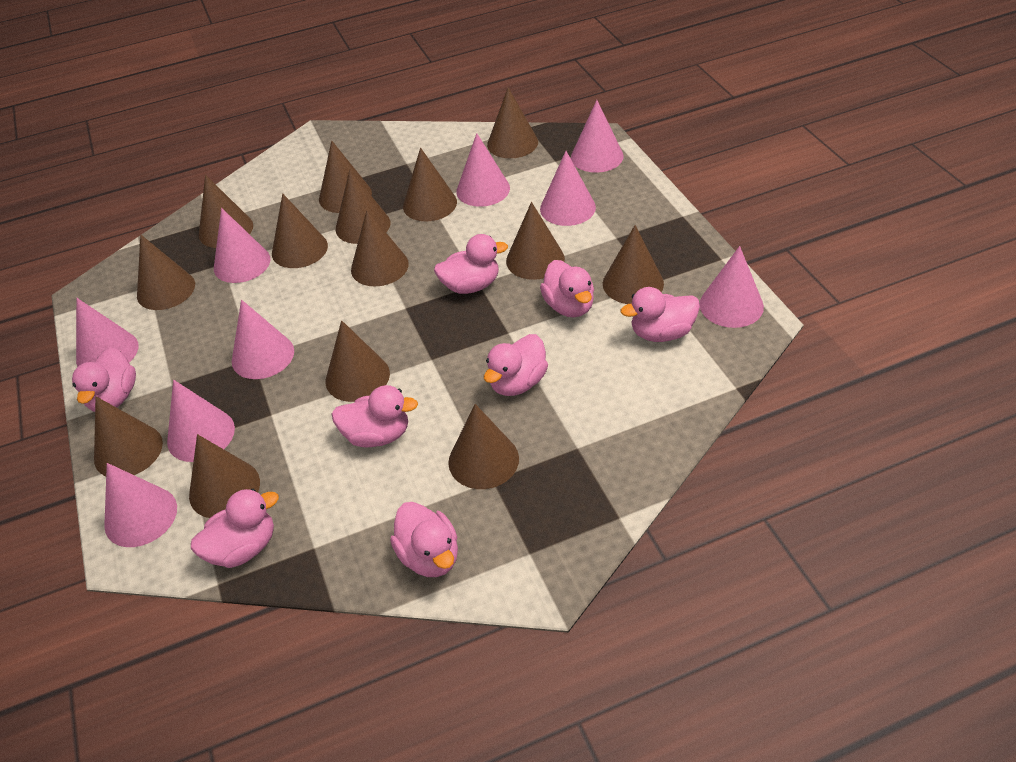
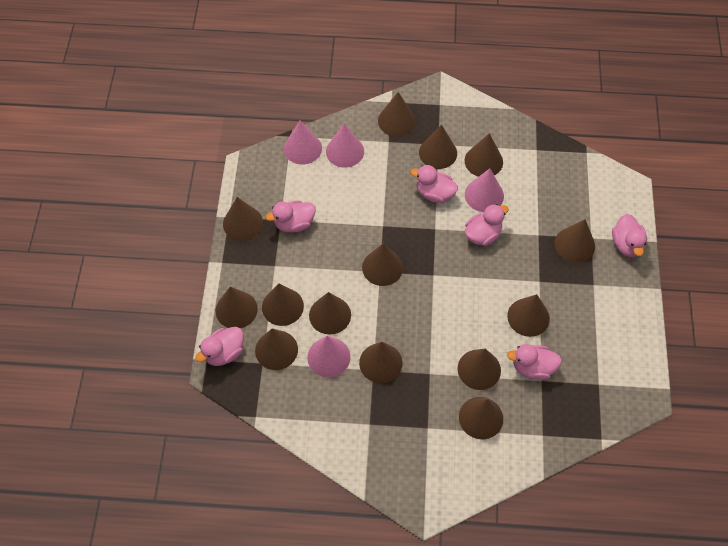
pink cone: 9 -> 4
pink duck: 8 -> 6

